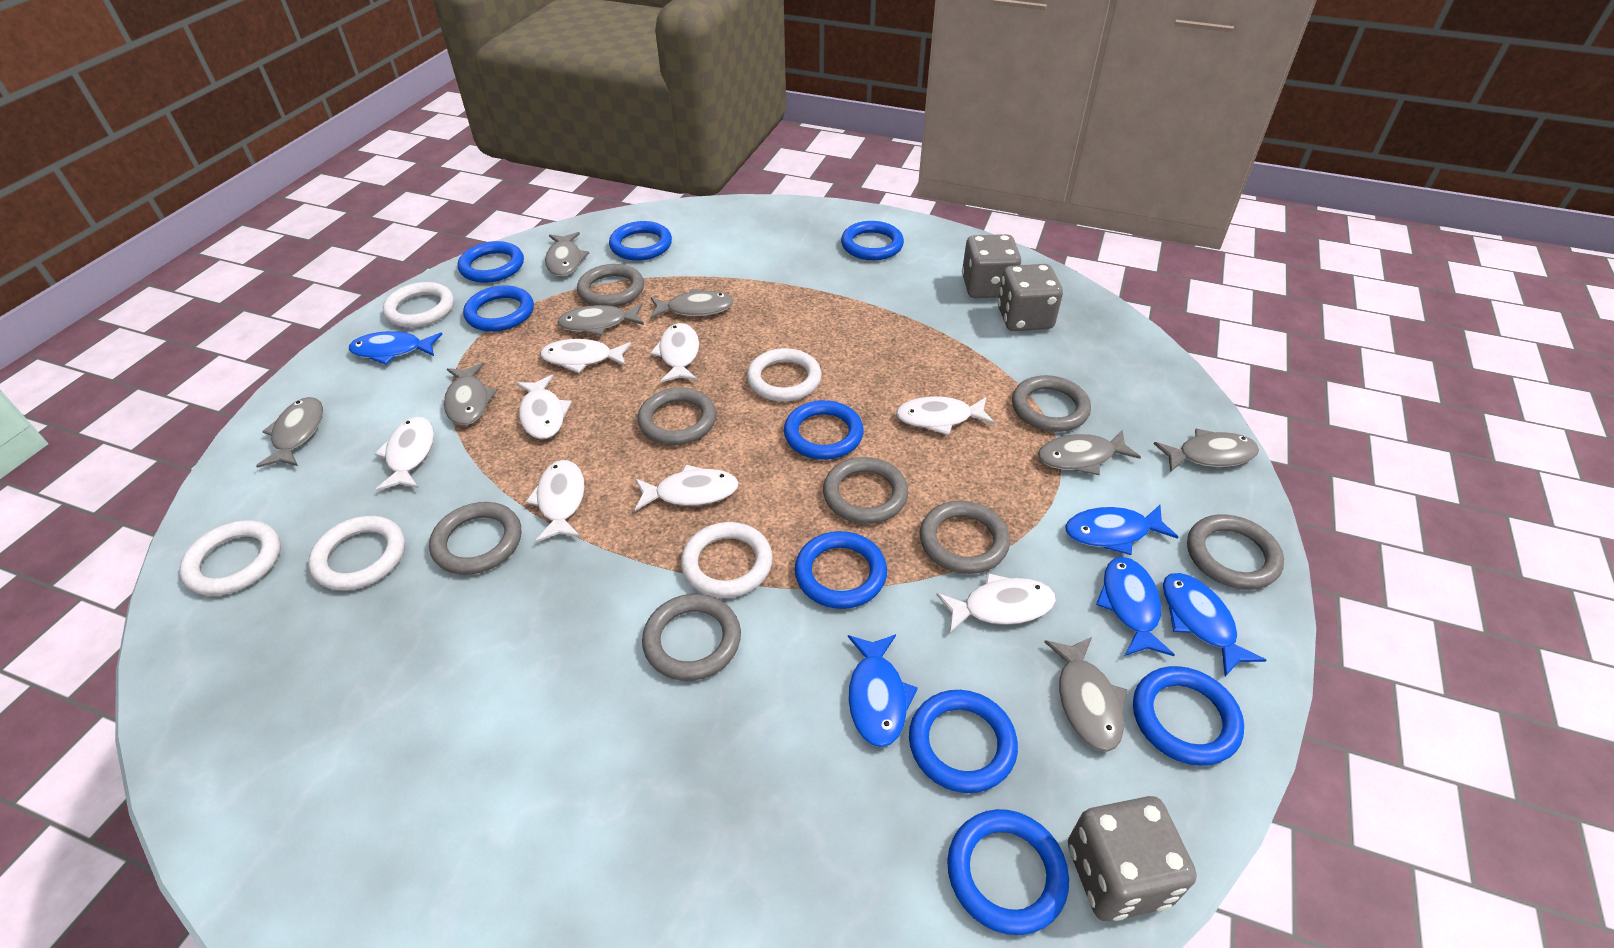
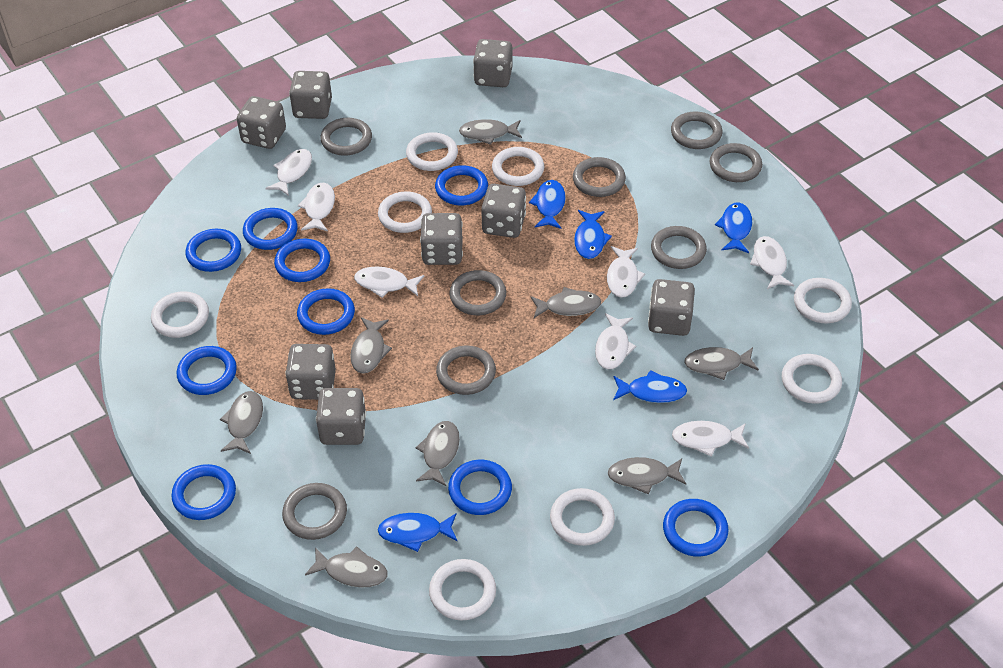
grey dice: 3 -> 8
white fish: 8 -> 7
white ring: 5 -> 8

